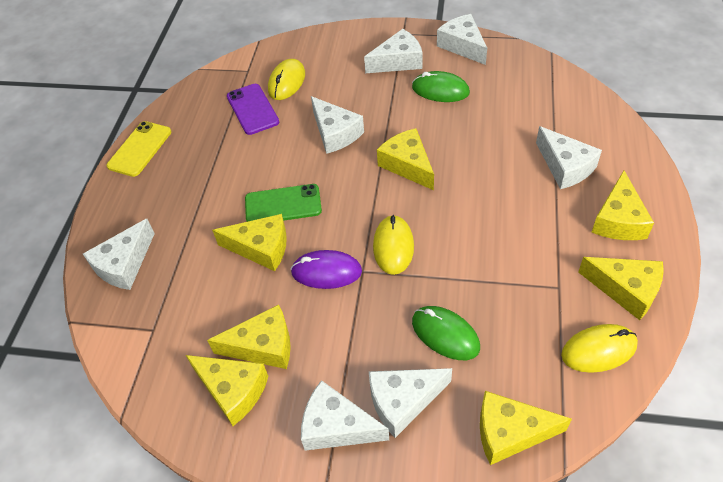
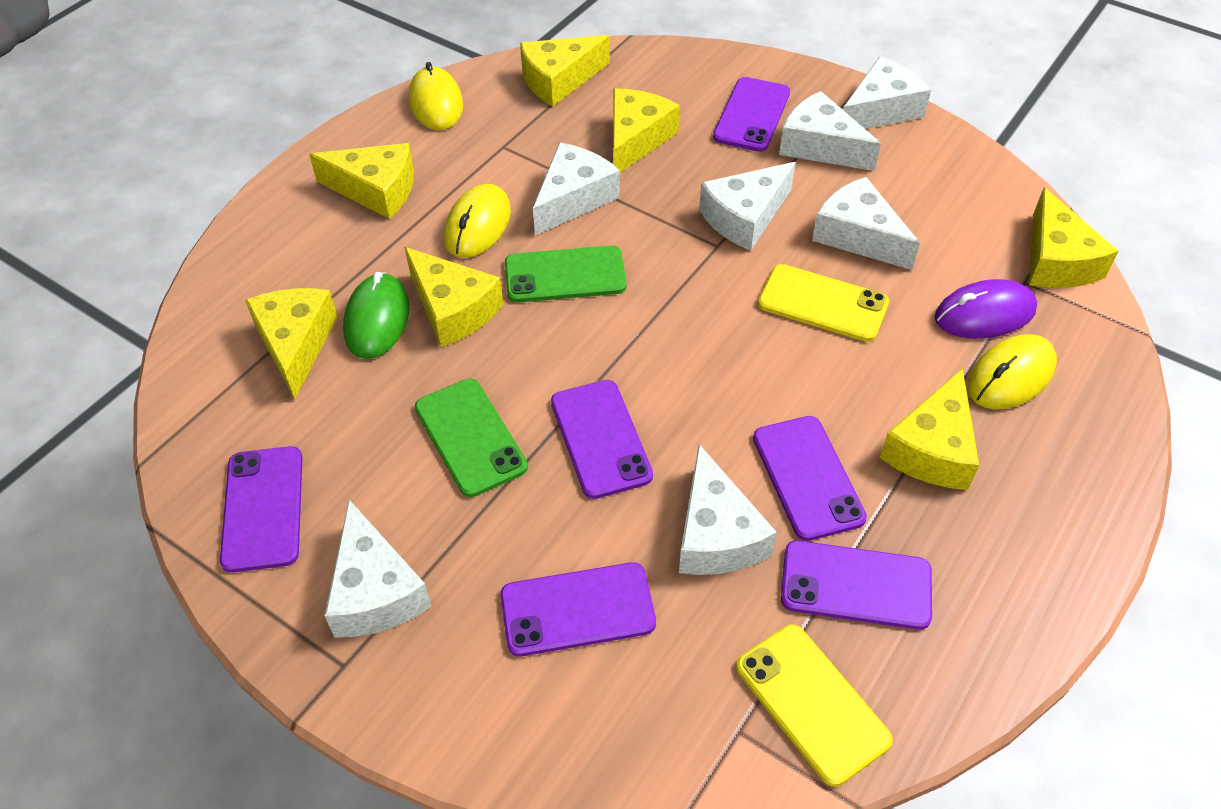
green mouse: 2 -> 1
green phone: 1 -> 2
purple phone: 1 -> 6
yellow phone: 1 -> 2

